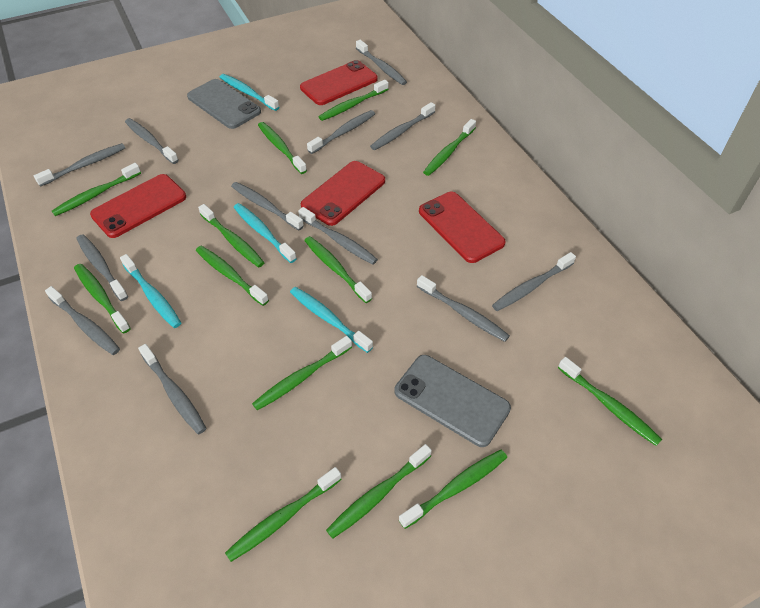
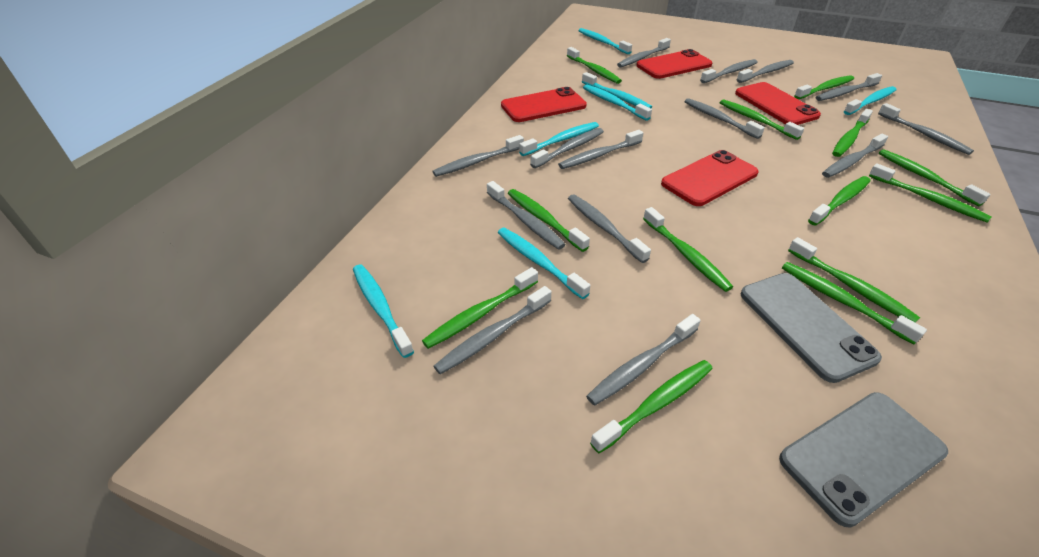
grey toothbrush: 12 -> 14
turquoise toothbrush: 4 -> 7

